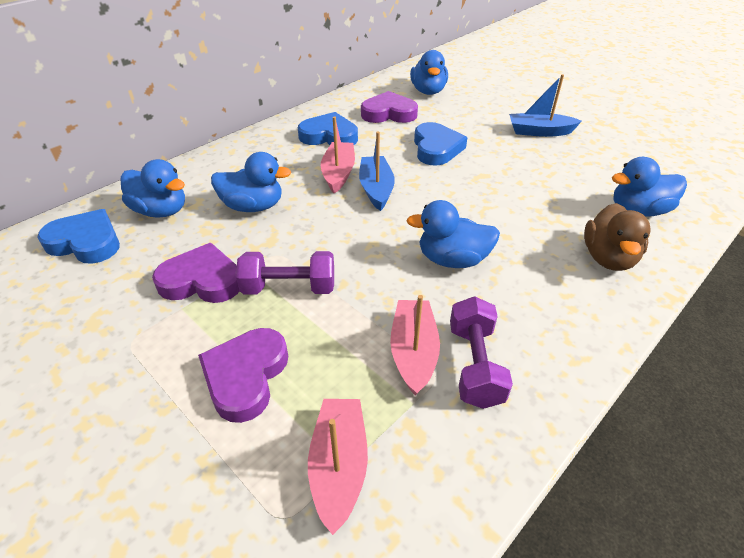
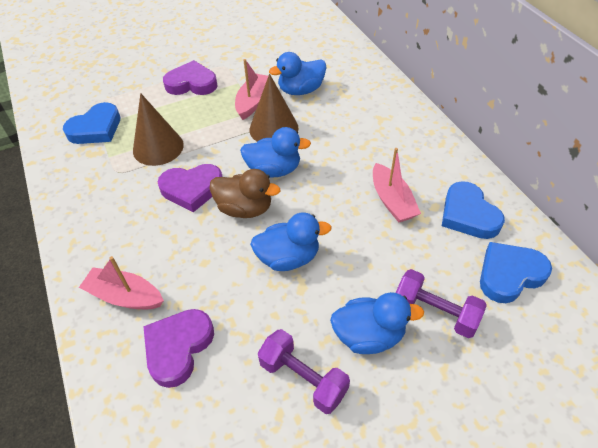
blue boat: 2 -> 0
blue duck: 5 -> 4
brown cone: 0 -> 2

